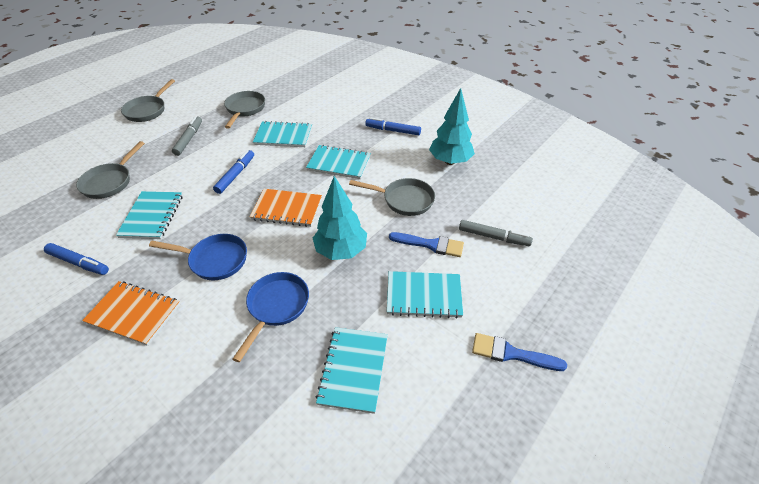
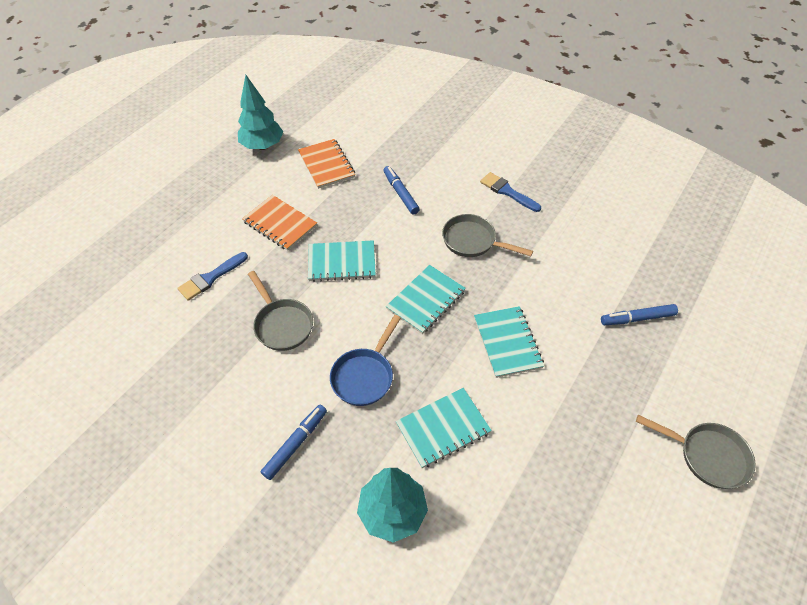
blue pan: 2 -> 1
grey marker: 2 -> 0
grey pan: 4 -> 3
turquoise notebook: 5 -> 4

